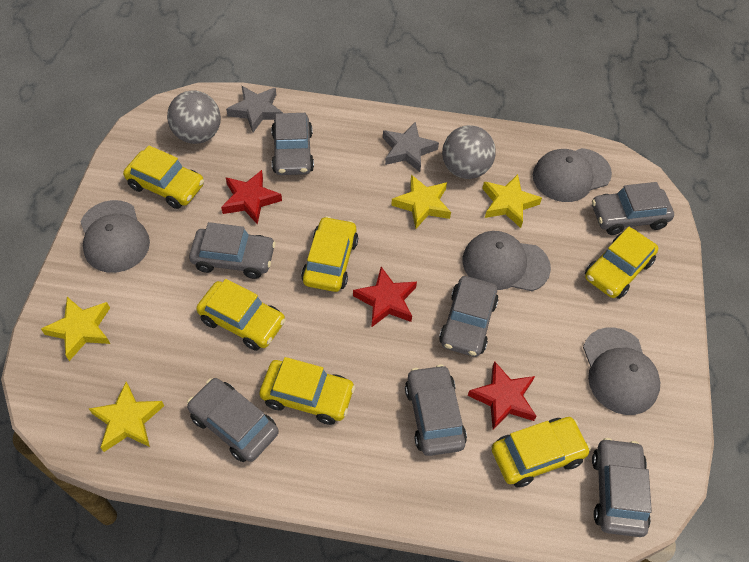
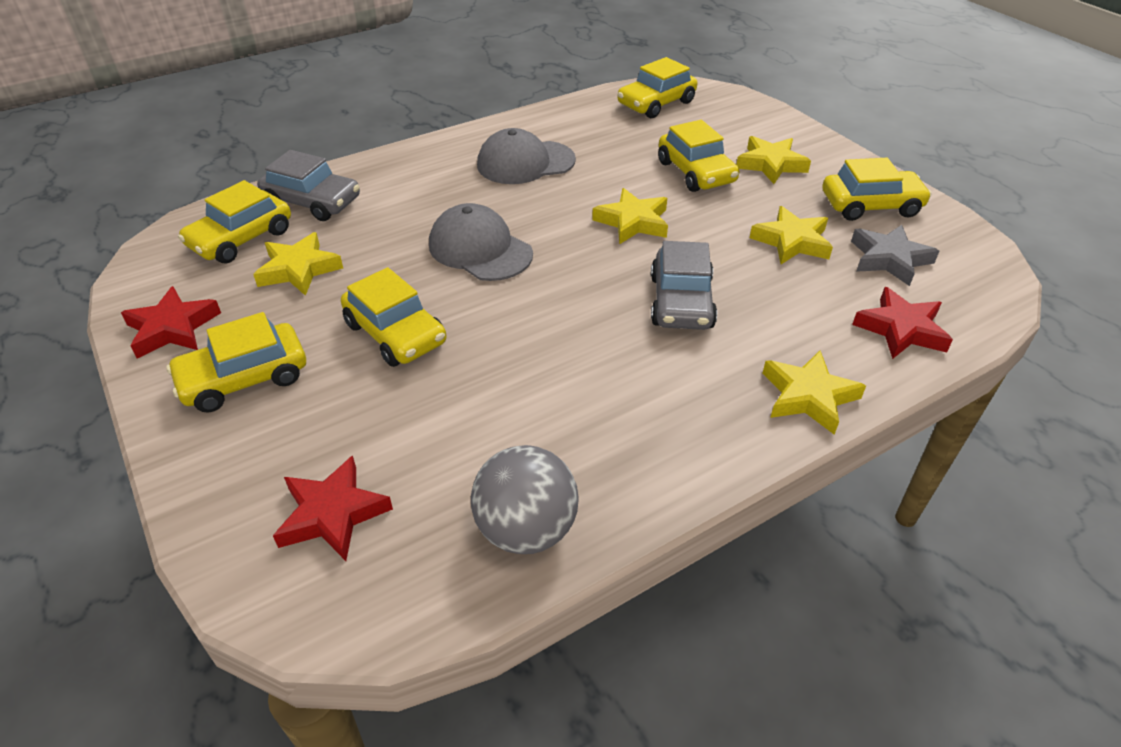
grey ball: 2 -> 1
grey cap: 4 -> 2
grey car: 7 -> 2
grey star: 2 -> 1
yellow star: 4 -> 5

